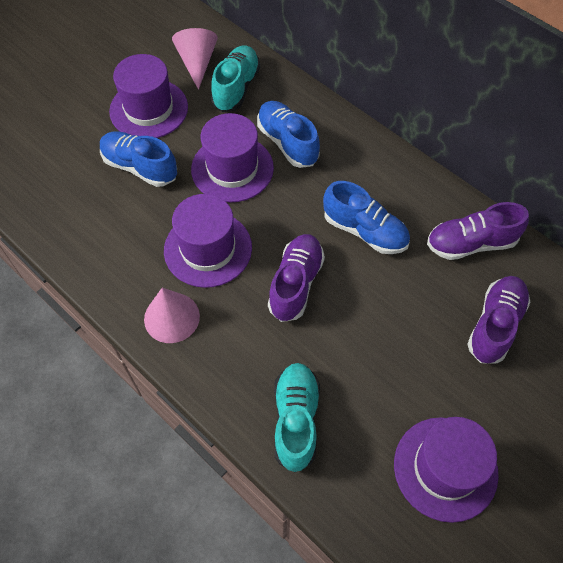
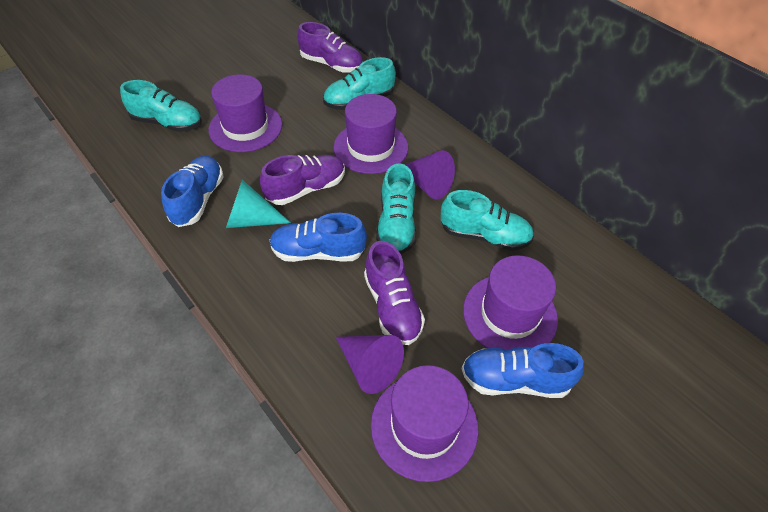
pink cone: 2 -> 0
purple cone: 0 -> 2
turquoise cone: 0 -> 1
turquoise shoe: 2 -> 4

